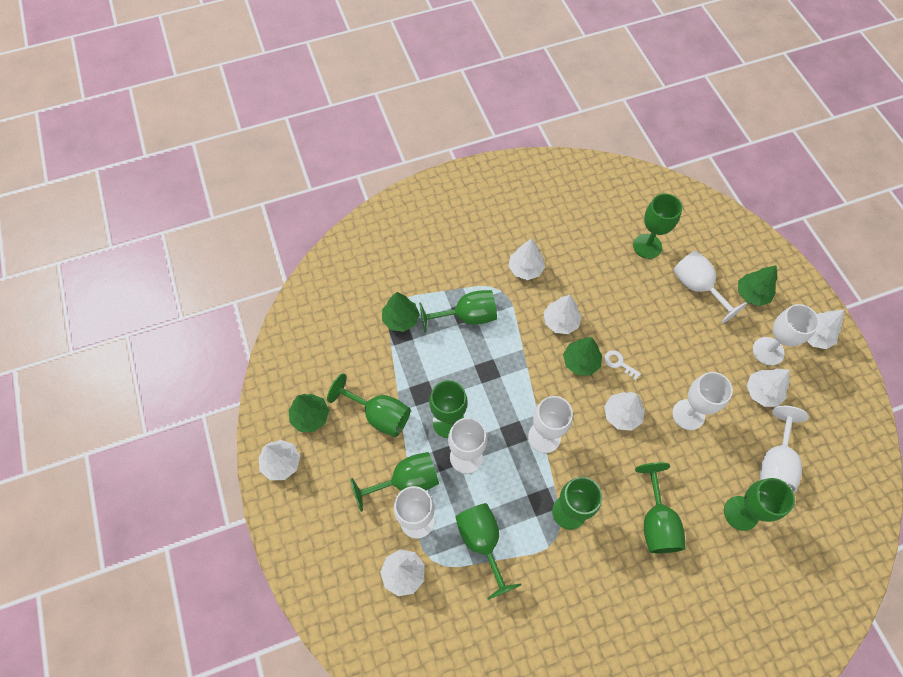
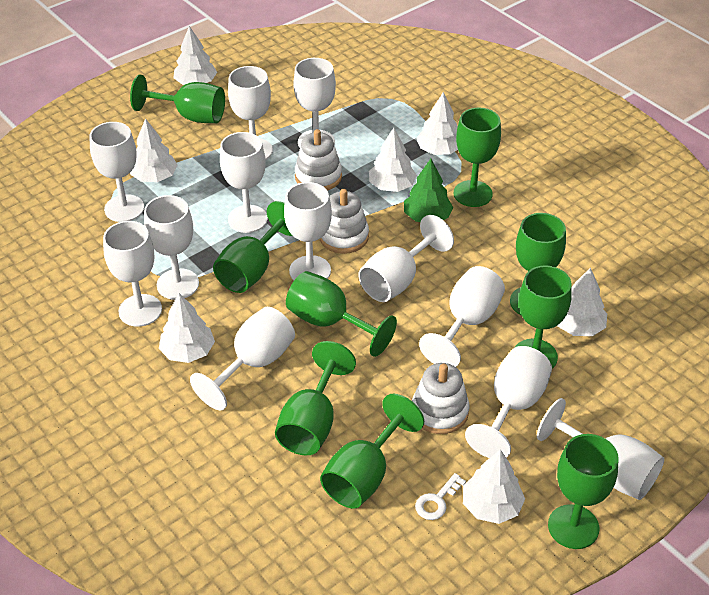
green tree: 4 -> 1
white goblet: 7 -> 12
white stacking toy: 0 -> 3

